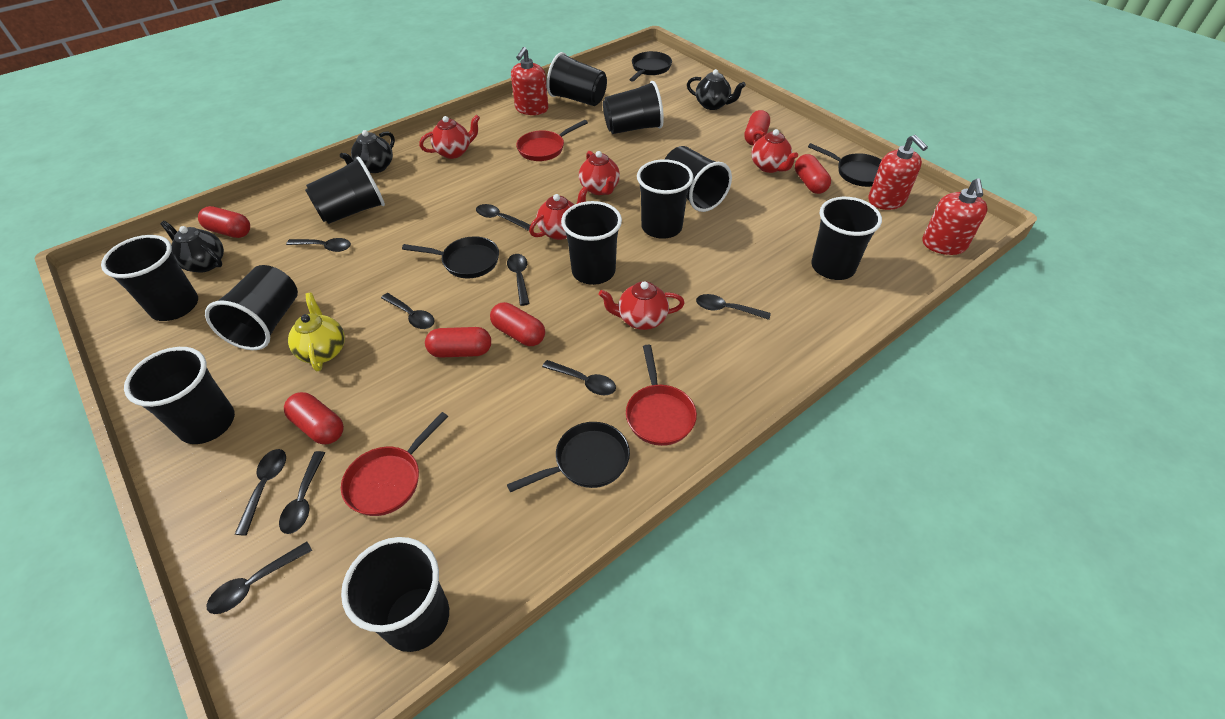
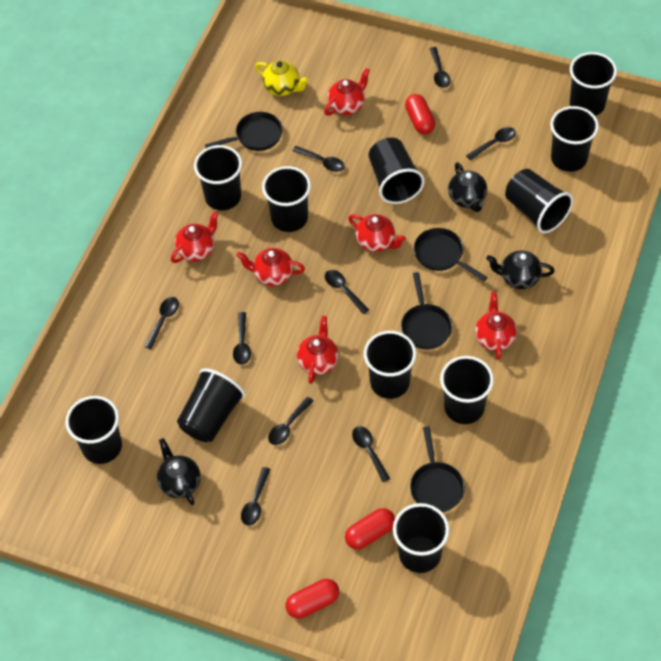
red capsule: 6 -> 3
red pan: 3 -> 0
red soap dispenser: 3 -> 0
red teapot: 5 -> 6

